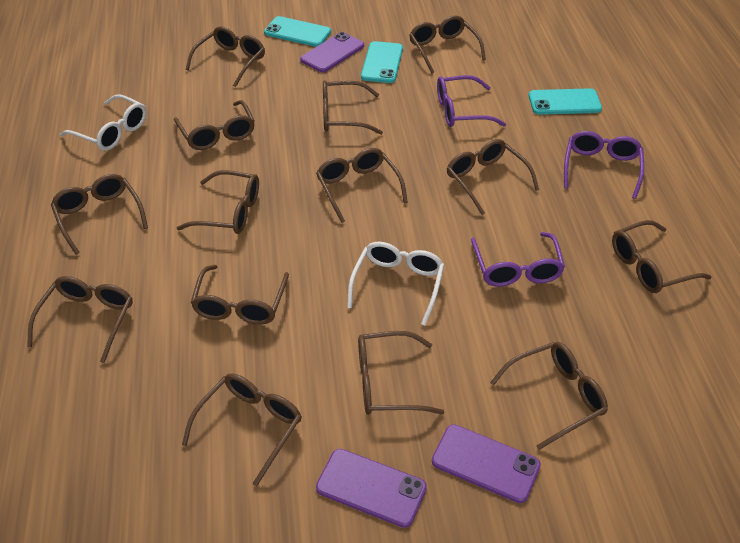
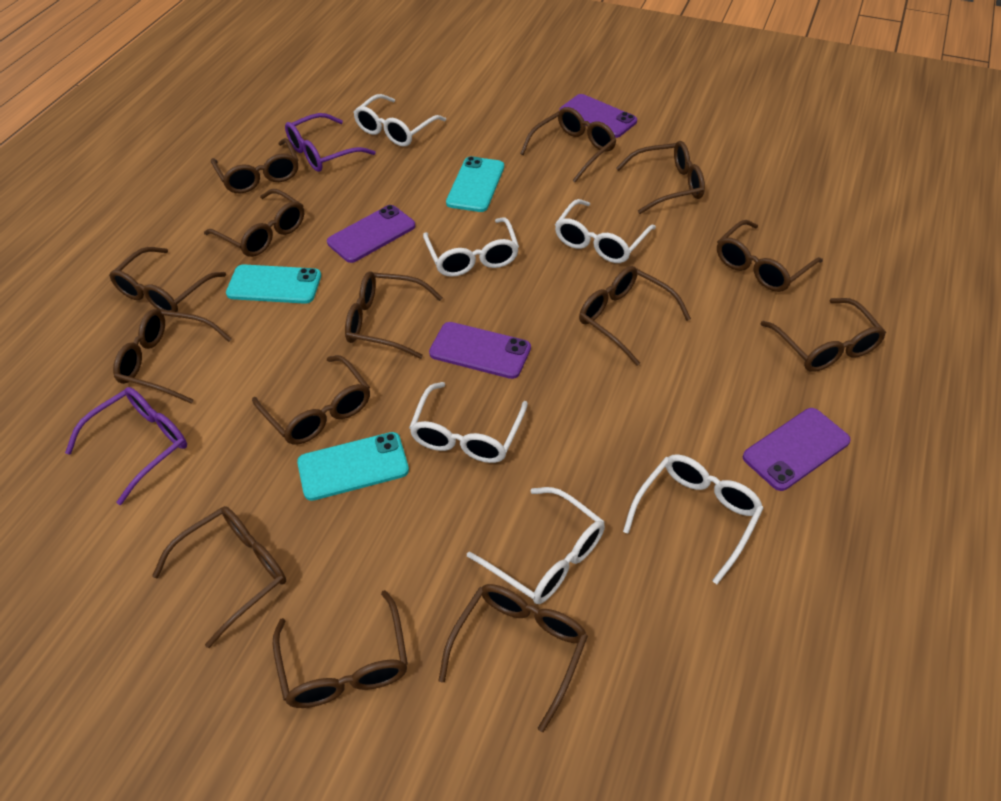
purple glasses: 3 -> 2
purple phone: 3 -> 4
white glasses: 2 -> 6

